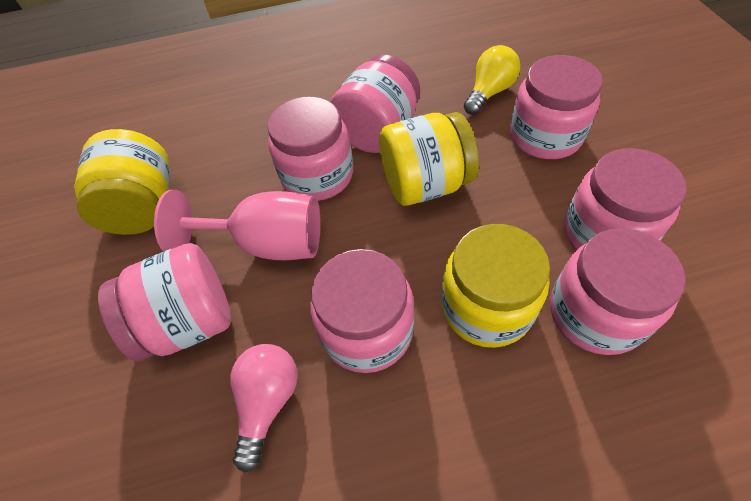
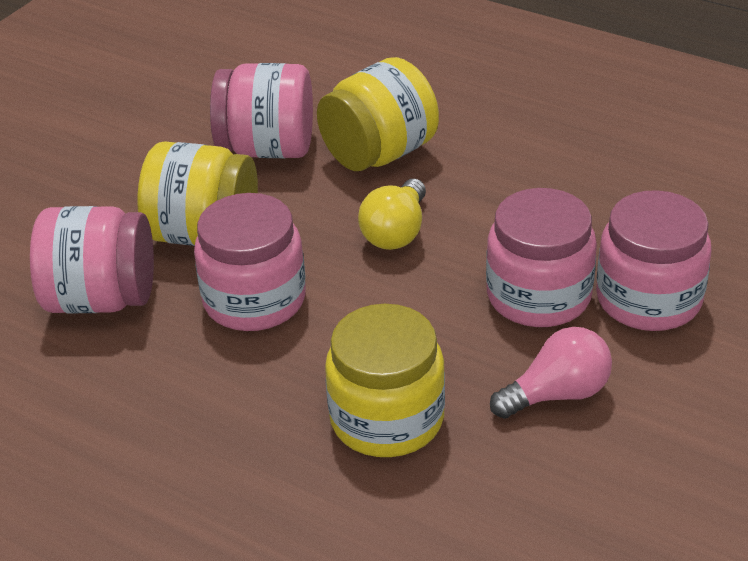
pink goblet: 1 -> 0
pink jar: 7 -> 5

